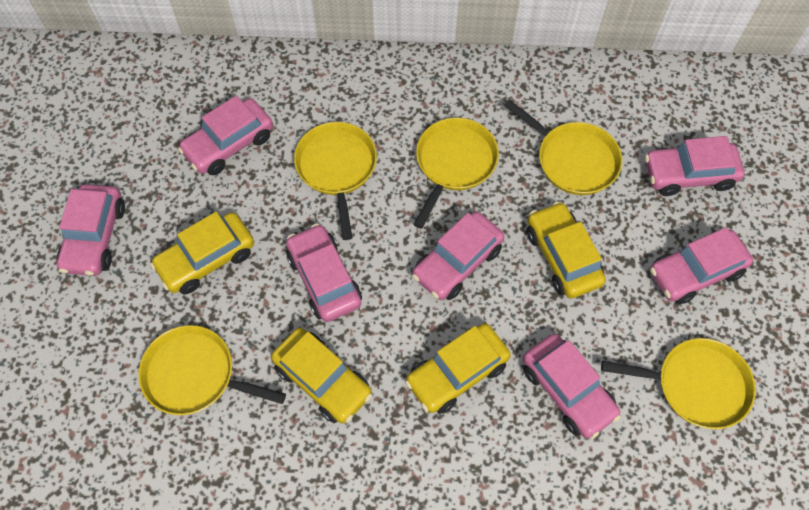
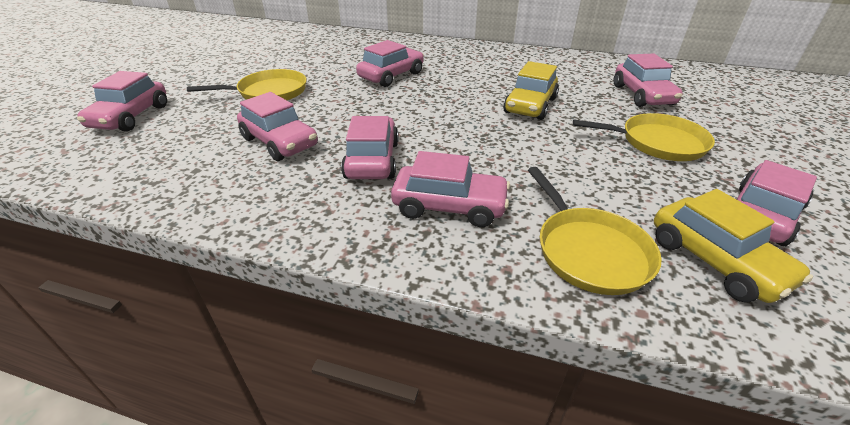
yellow car: 4 -> 2
yellow pan: 5 -> 3

